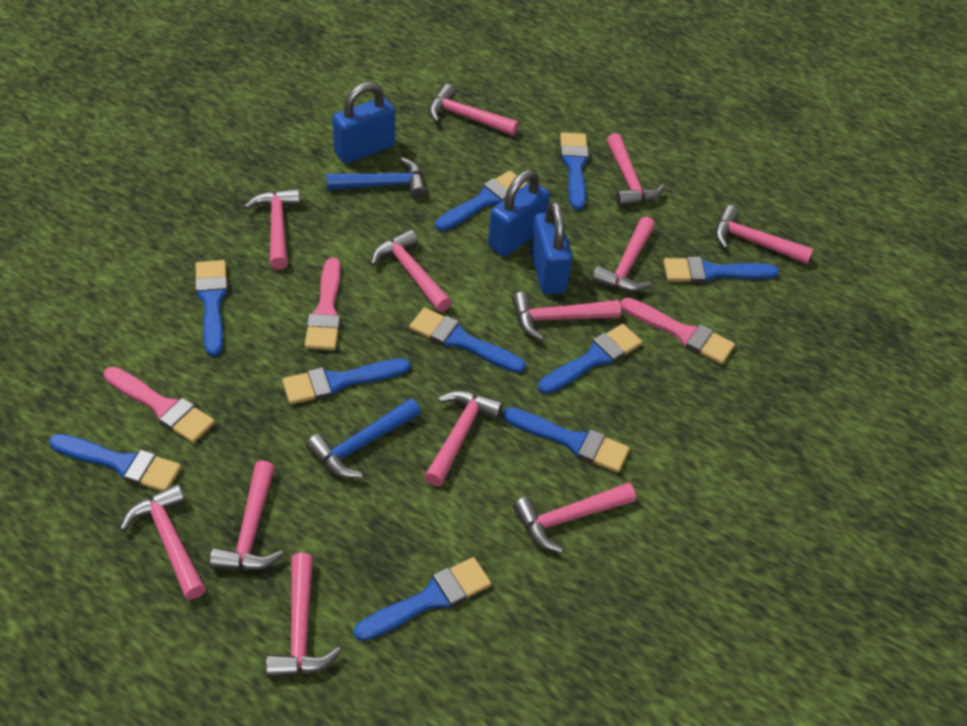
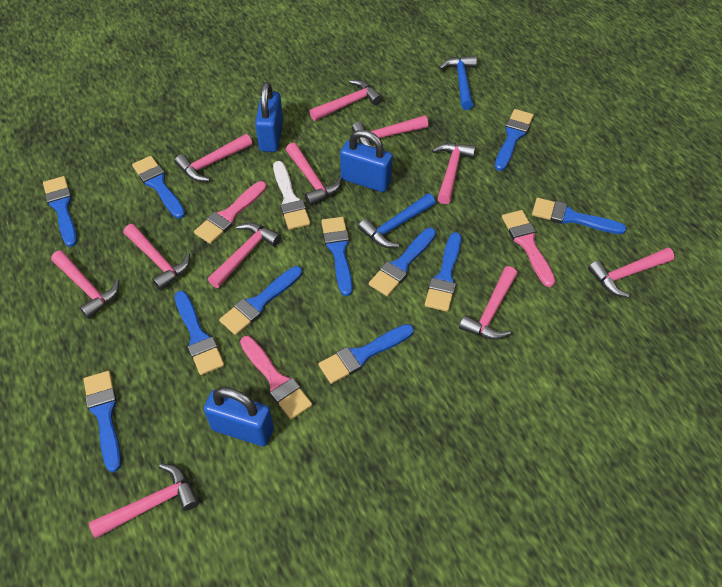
blue brush: 10 -> 11
pink hammer: 12 -> 11
white brush: 0 -> 1

